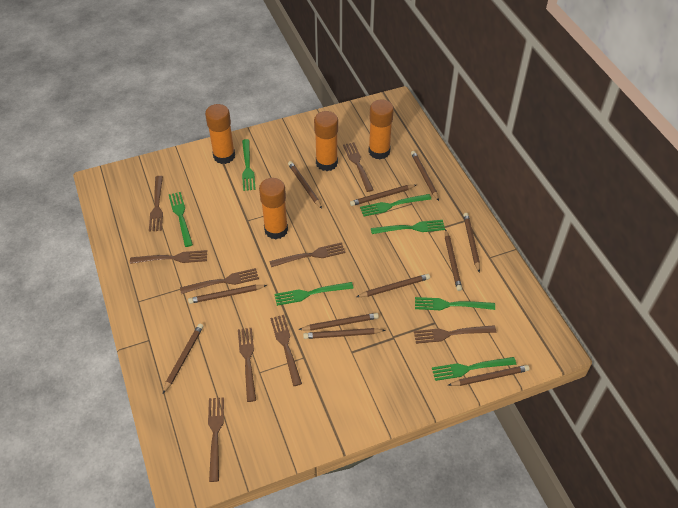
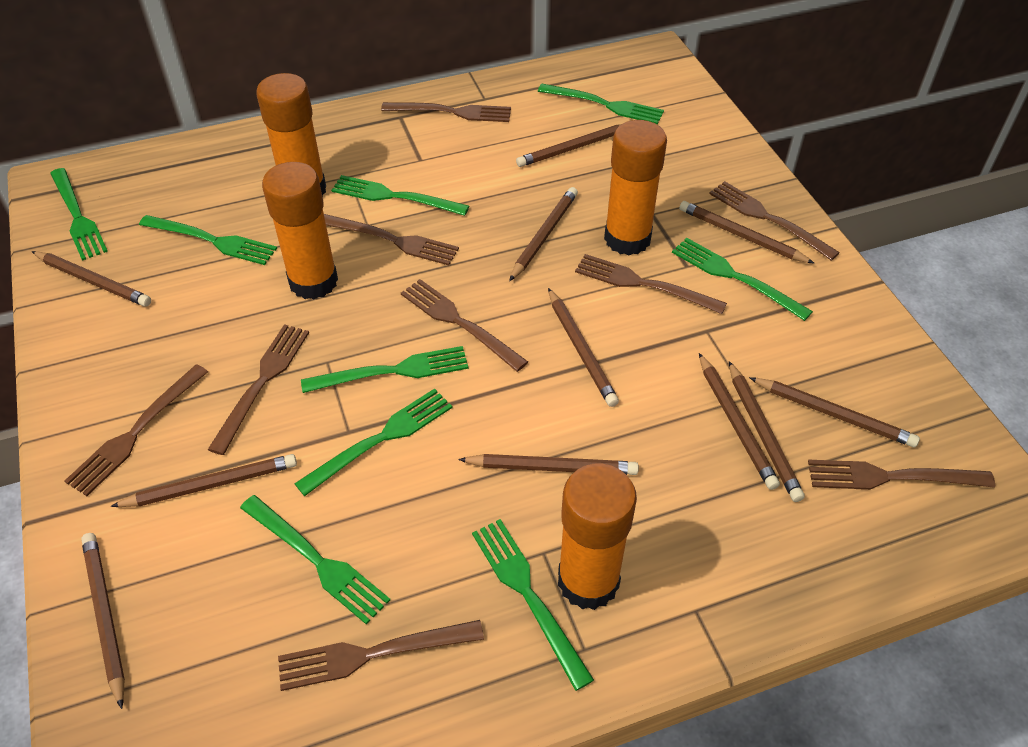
green fork: 7 -> 9

